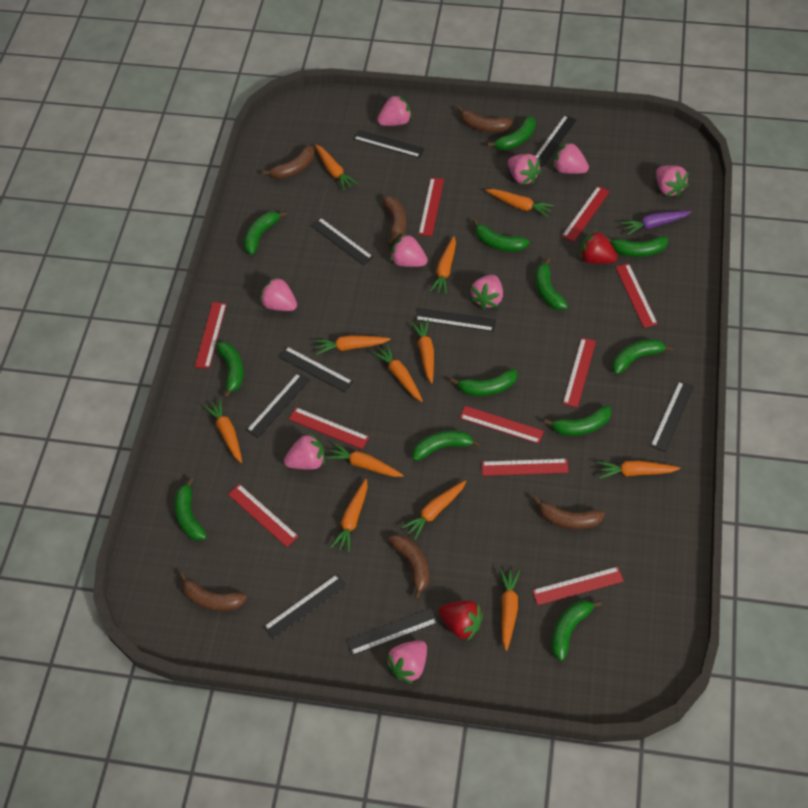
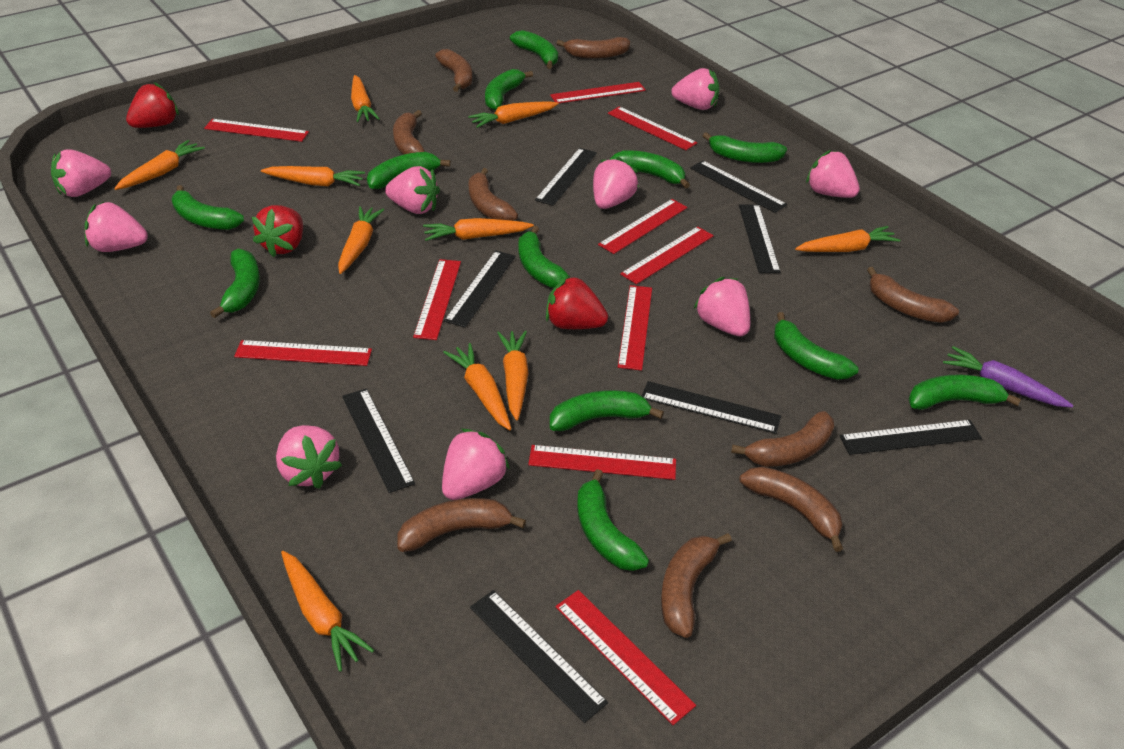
black ruler: 9 -> 8
brown banana: 6 -> 9
orange carrot: 12 -> 10
red strawberry: 2 -> 3

